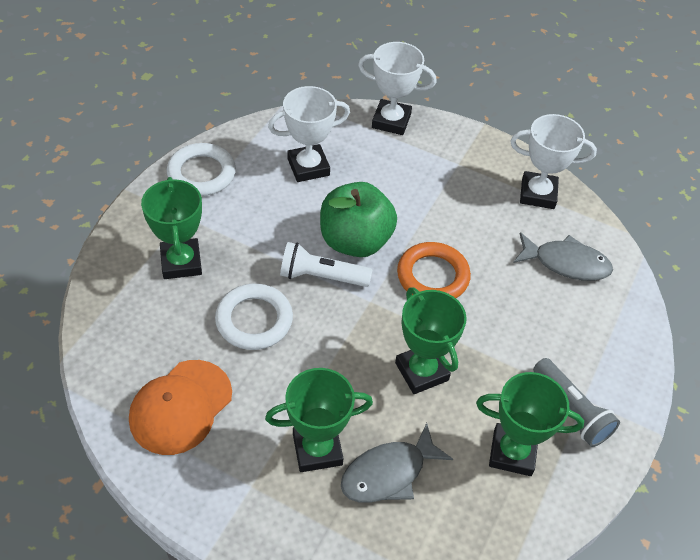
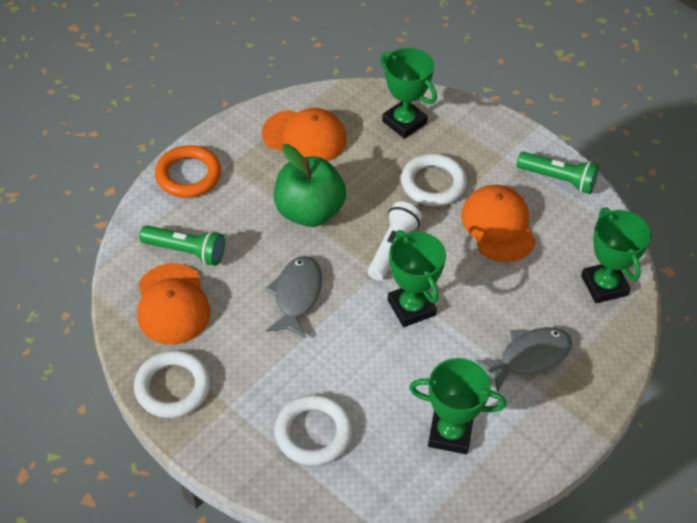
green flashlight: 0 -> 2
grey flashlight: 1 -> 0
orange cap: 1 -> 3
white ring: 2 -> 3
white trophy: 3 -> 0

